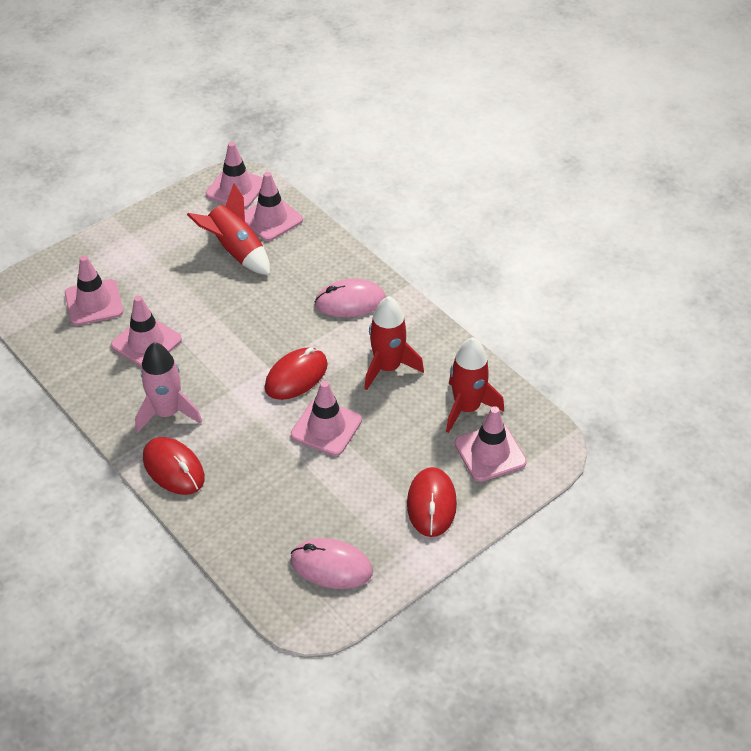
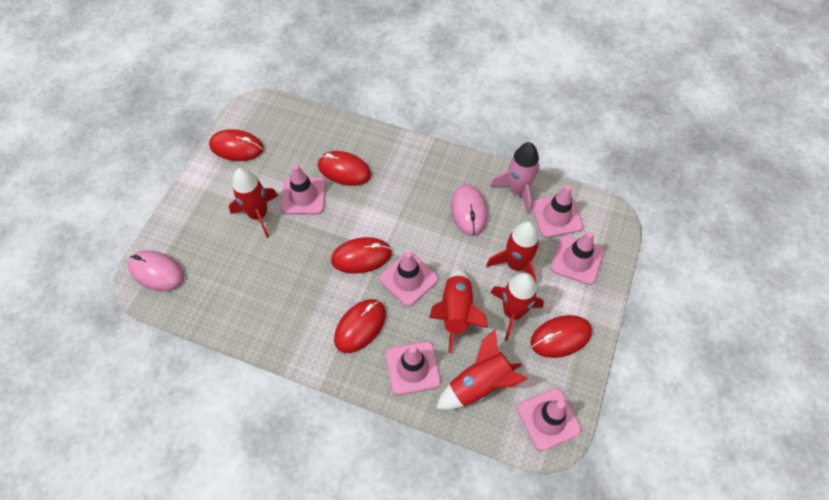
red mouse: 3 -> 5
red rocket: 3 -> 5

